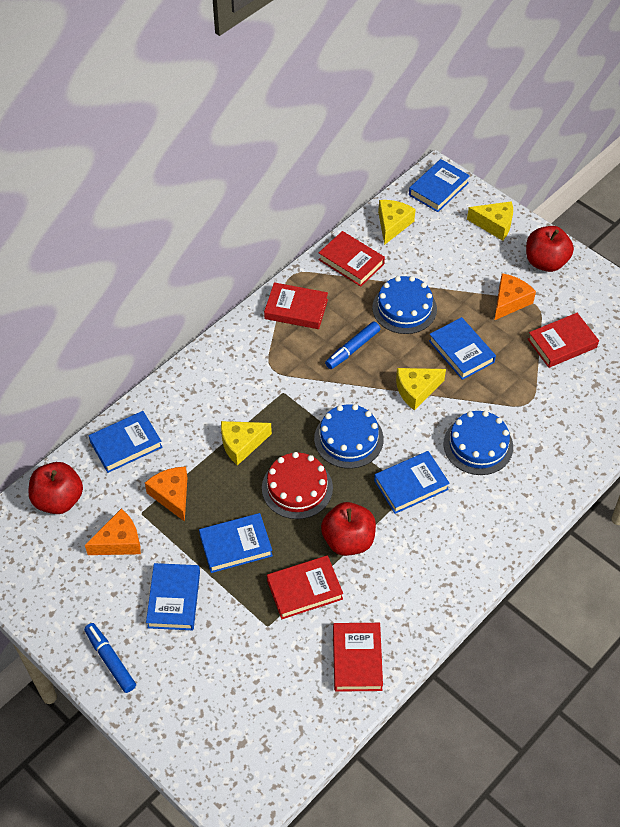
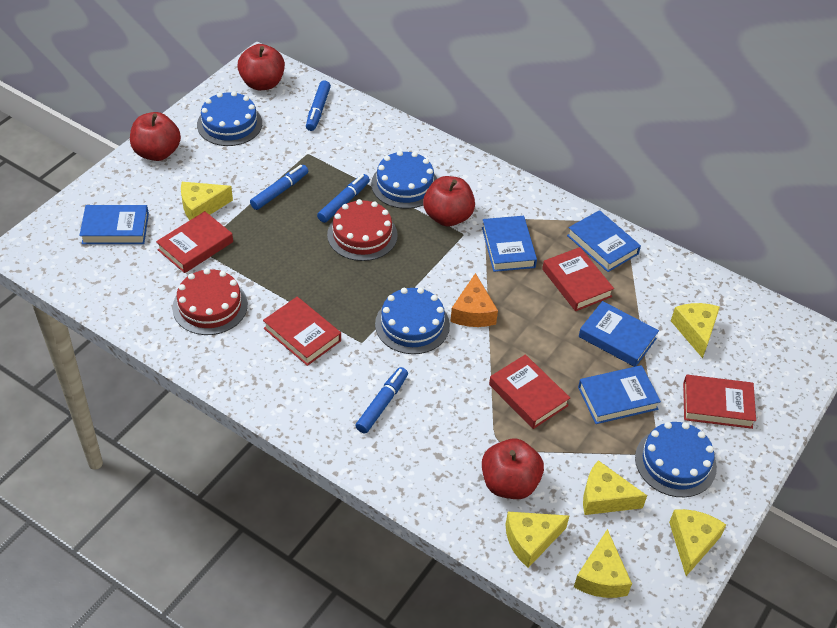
blue book: 6 -> 5
blue cake: 3 -> 4
blue marker: 2 -> 4
orange cheese: 3 -> 1
red apple: 3 -> 4
red cake: 1 -> 2
yellow cheese: 4 -> 6

